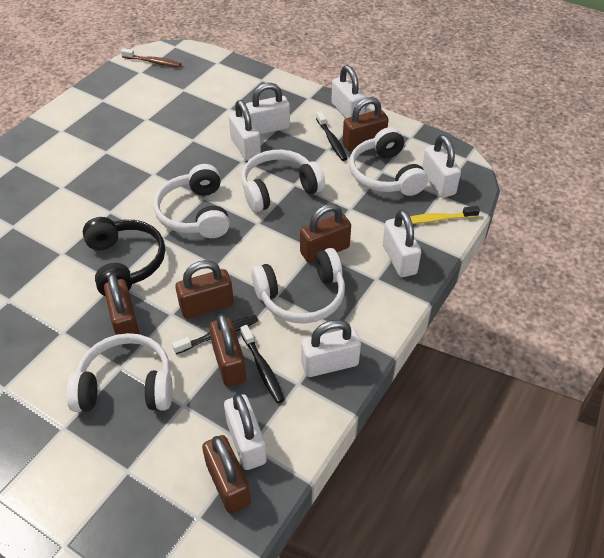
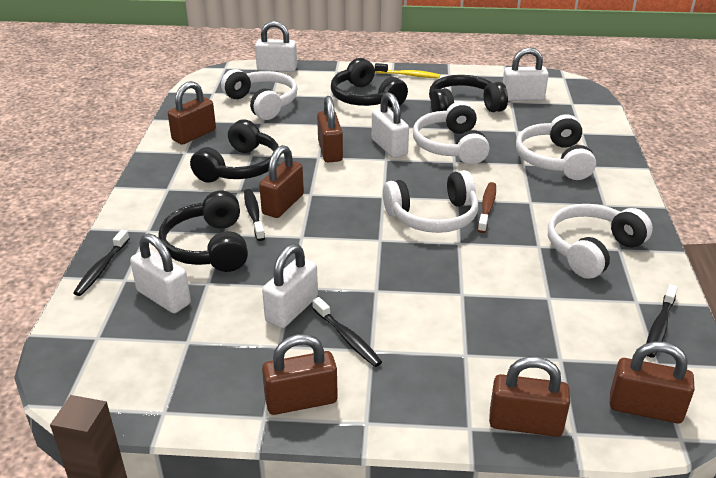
black headphones: 1 -> 4
black toothbrush: 3 -> 4
white padlock: 7 -> 5

